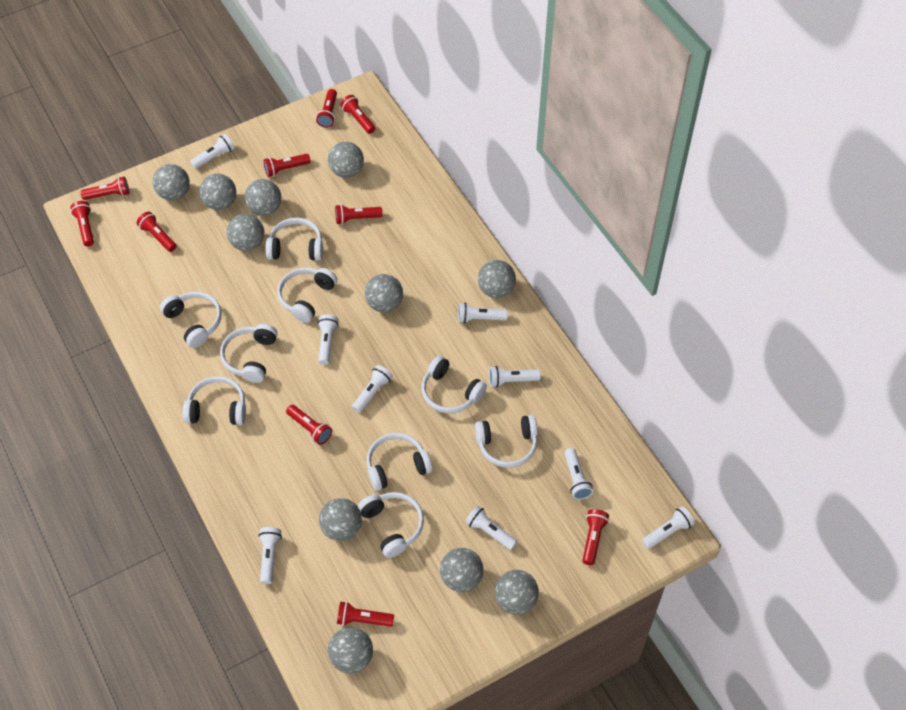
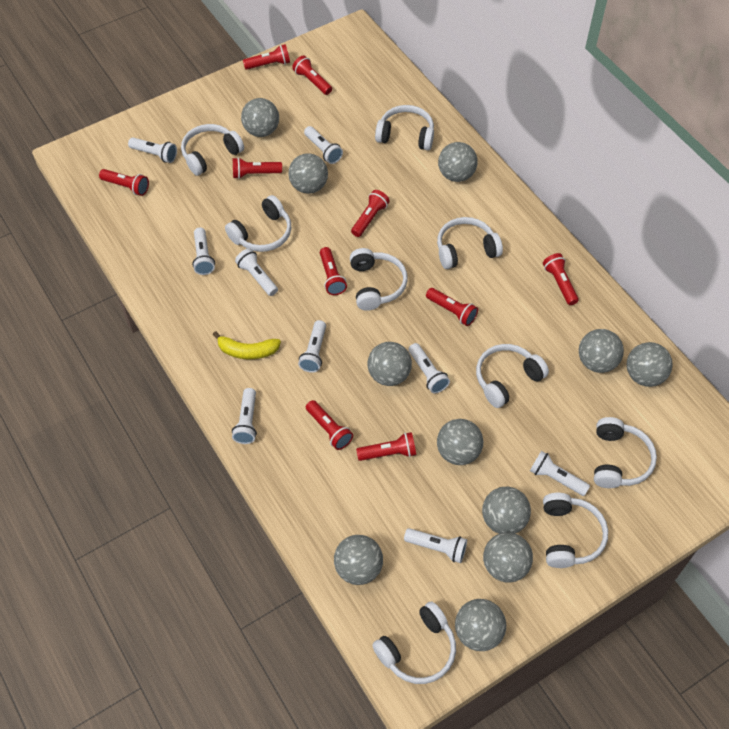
yellow banana: 0 -> 1

